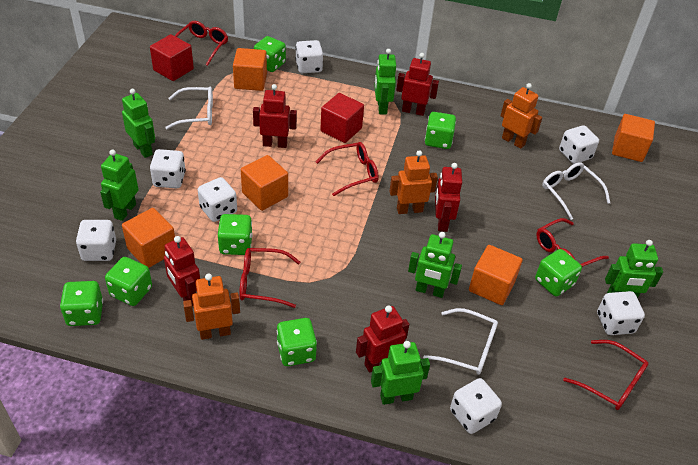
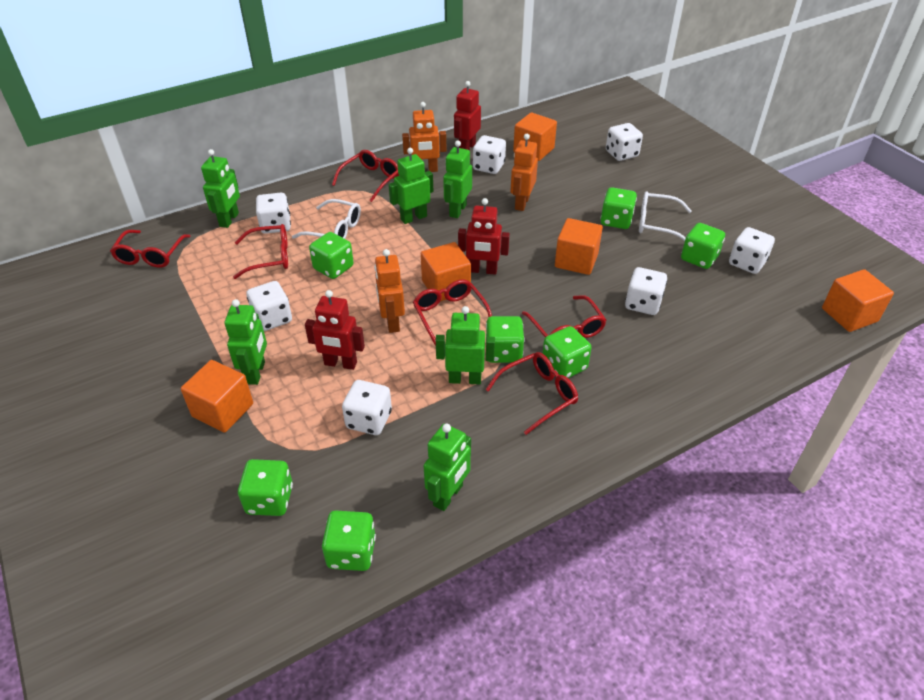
red cube: 2 -> 0
red glasses: 5 -> 6
red robot: 5 -> 3
white glasses: 3 -> 2

